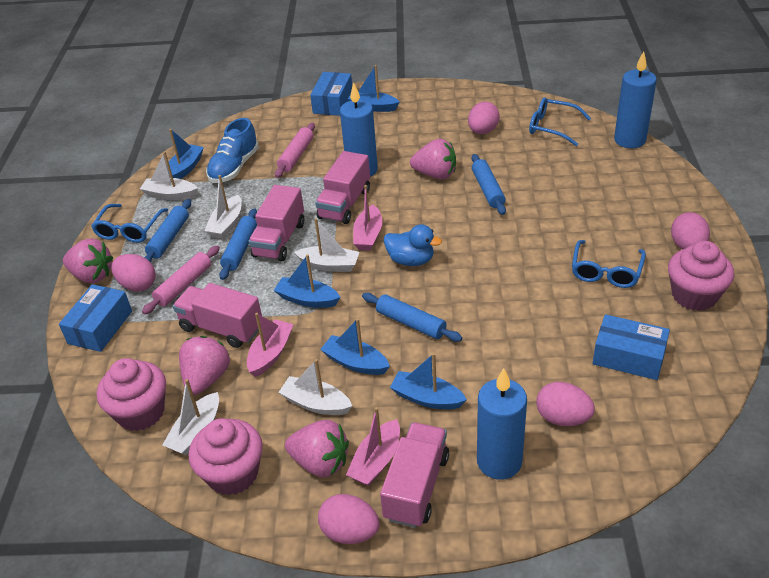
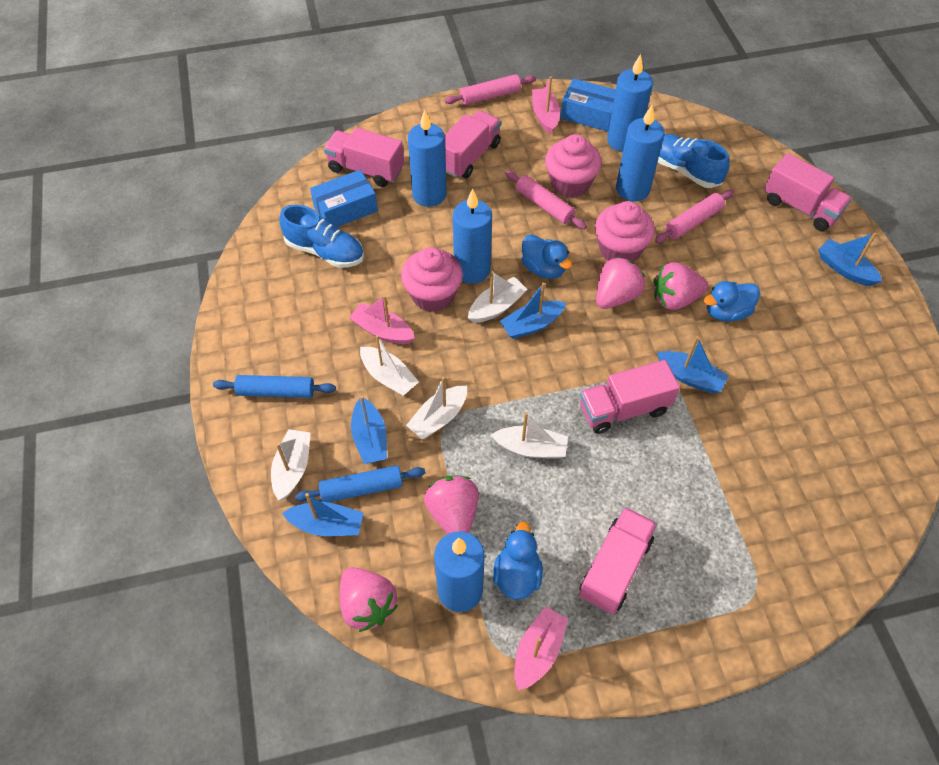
blue box: 3 -> 2
blue candle: 3 -> 5
blue duck: 1 -> 3
blue glasses: 3 -> 0
blue rolling pin: 4 -> 2
blue shoe: 1 -> 2
pink egg: 5 -> 0
pink rolling pin: 2 -> 3
pink truck: 4 -> 5

